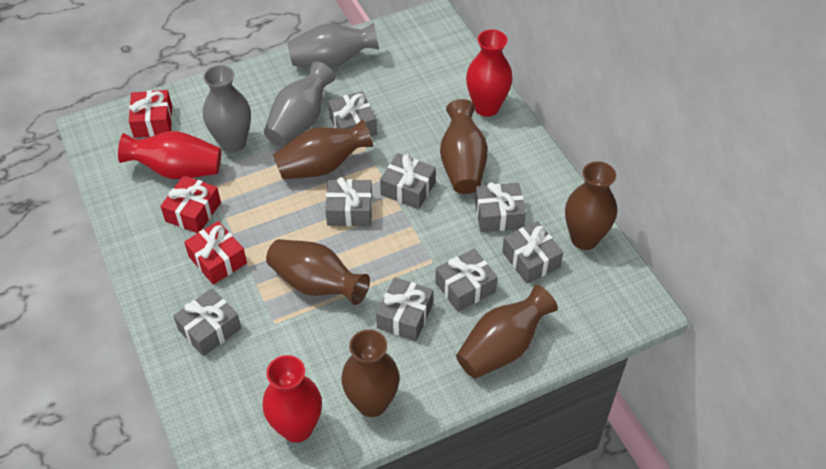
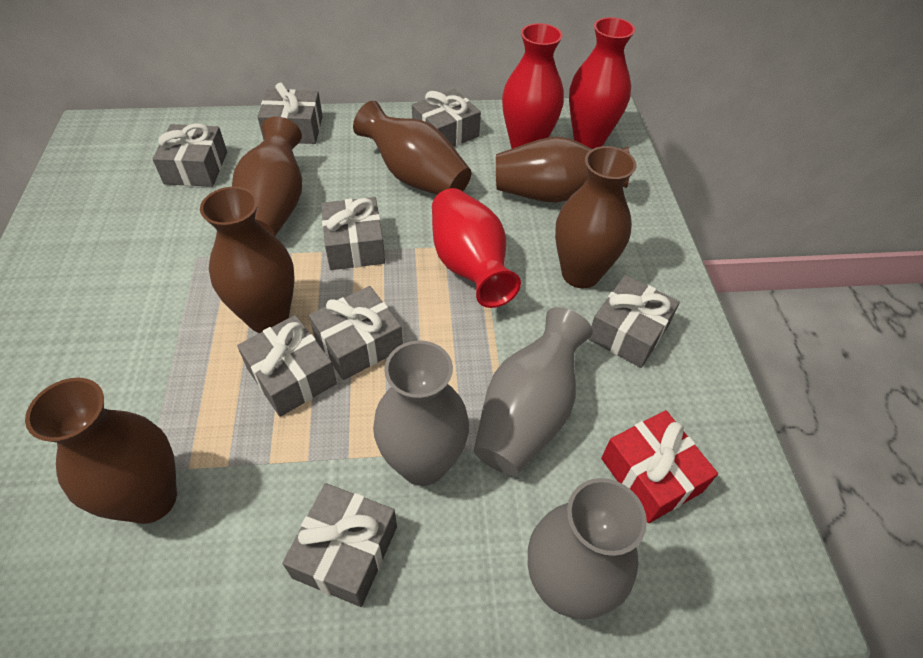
red gift: 3 -> 1

